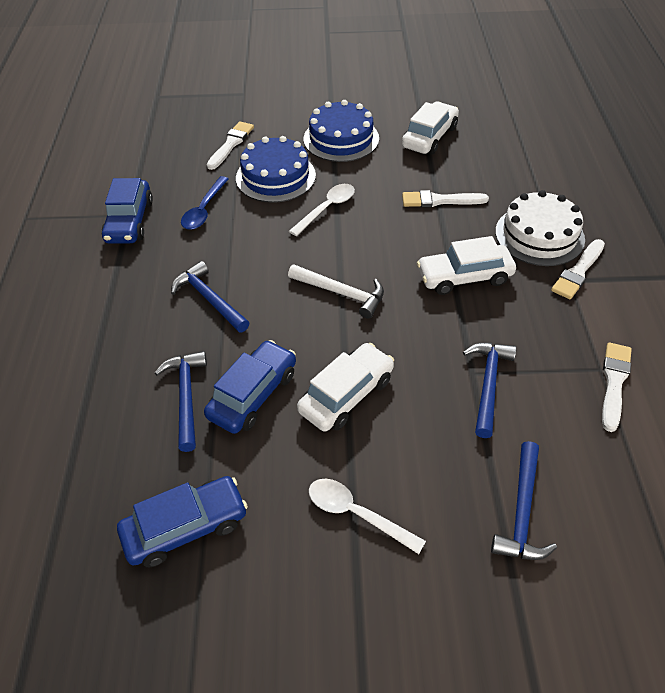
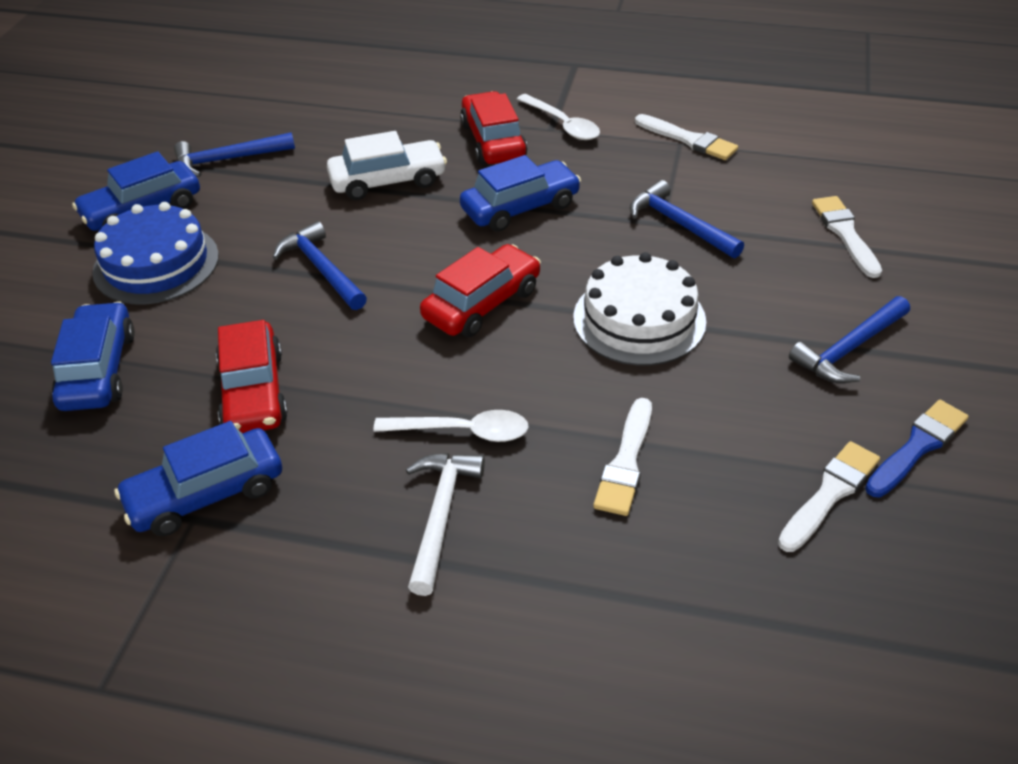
blue brush: 0 -> 1
blue cake: 2 -> 1
blue car: 3 -> 4
blue spoon: 1 -> 0
red car: 0 -> 3
white car: 3 -> 1

